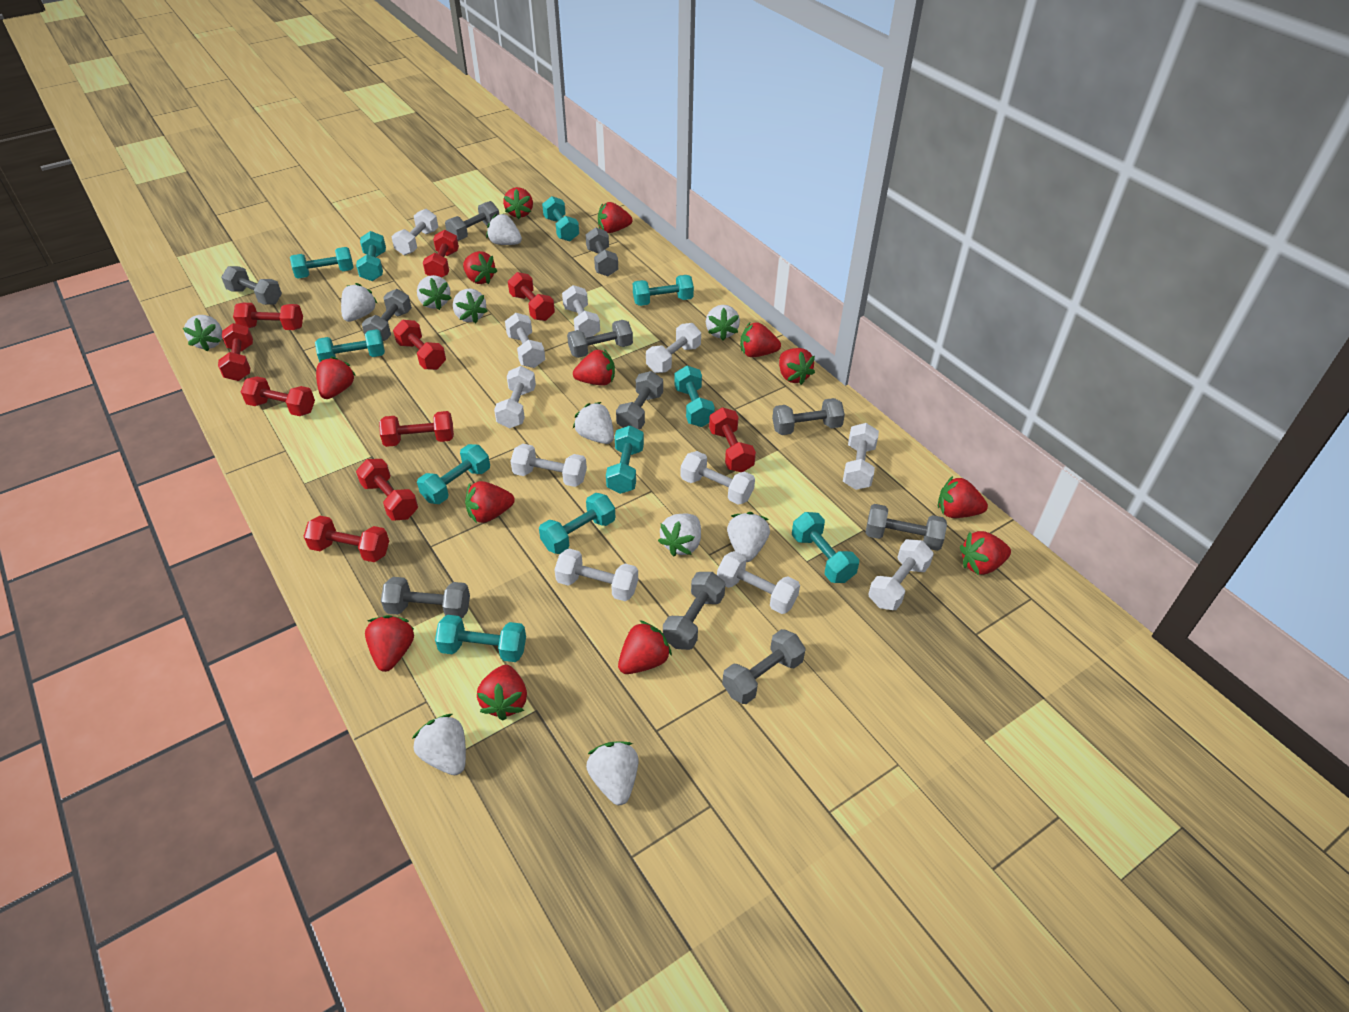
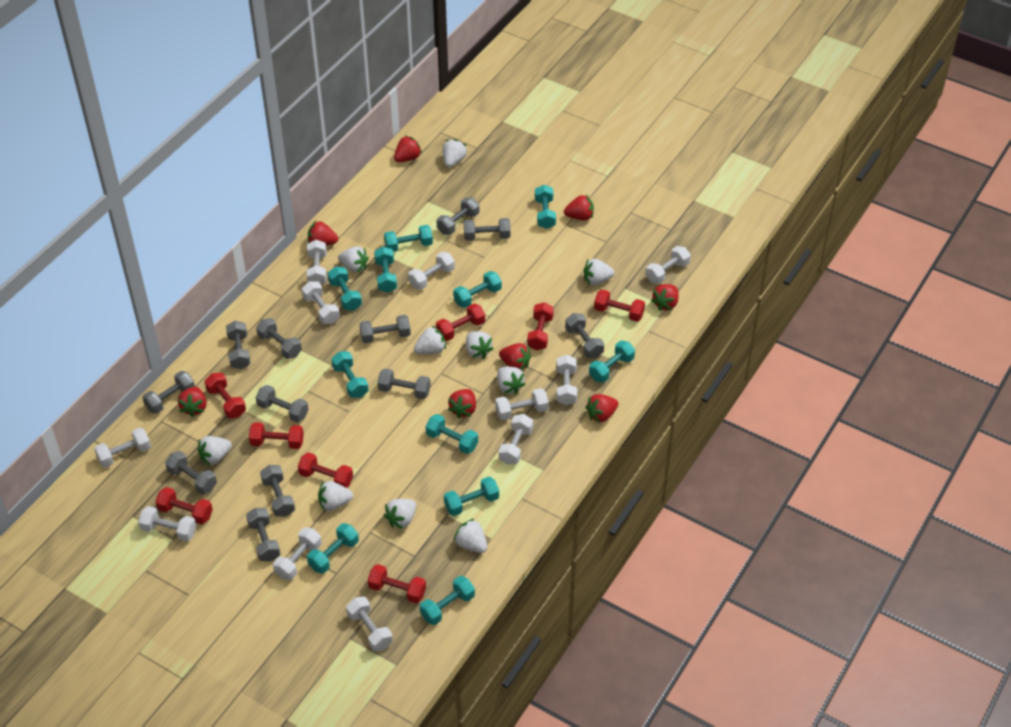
grey dumbbell: 11 -> 12
red dumbbell: 10 -> 8
red strawberry: 13 -> 8
white strawberry: 11 -> 10

